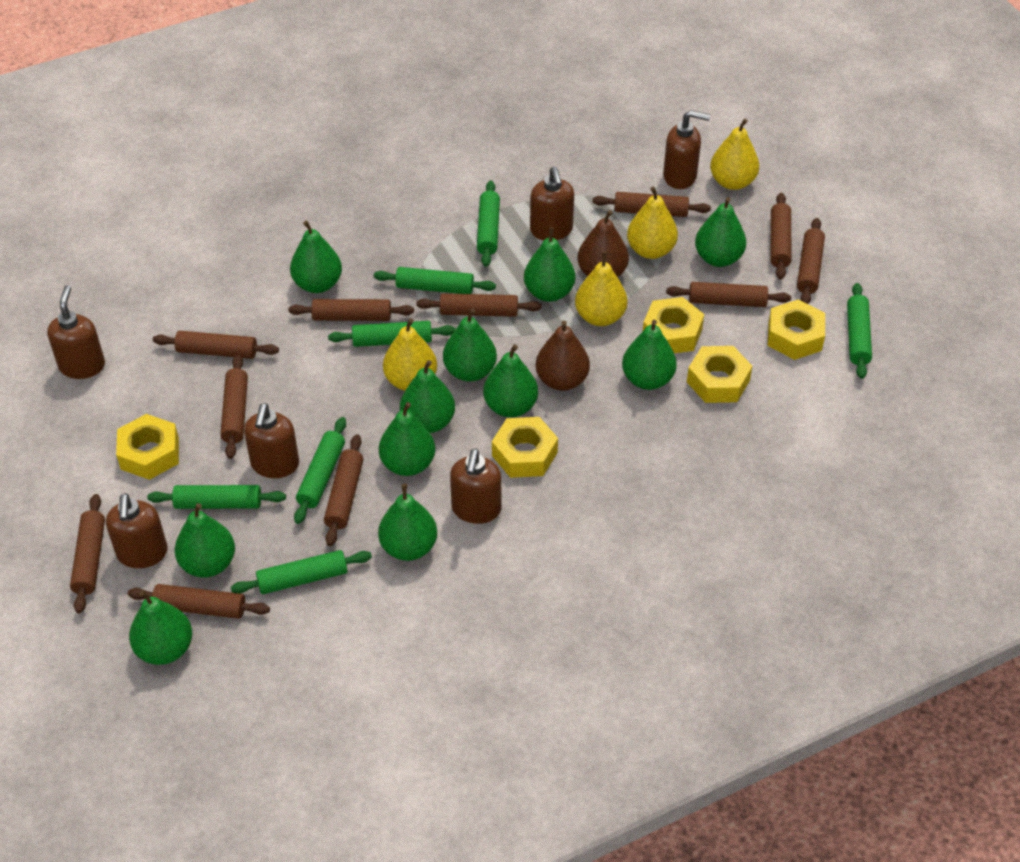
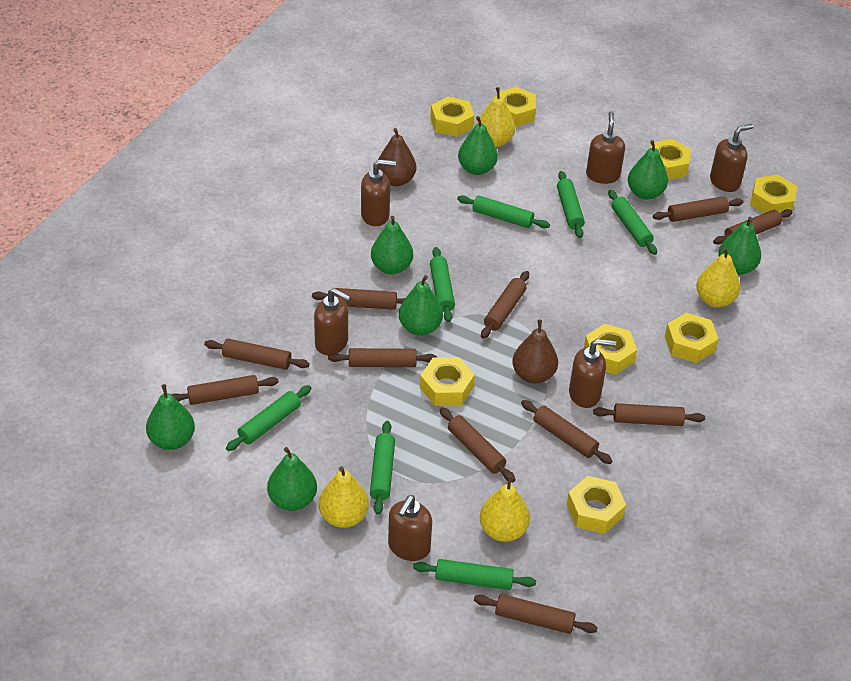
green pear: 11 -> 7
yellow nut: 5 -> 8

